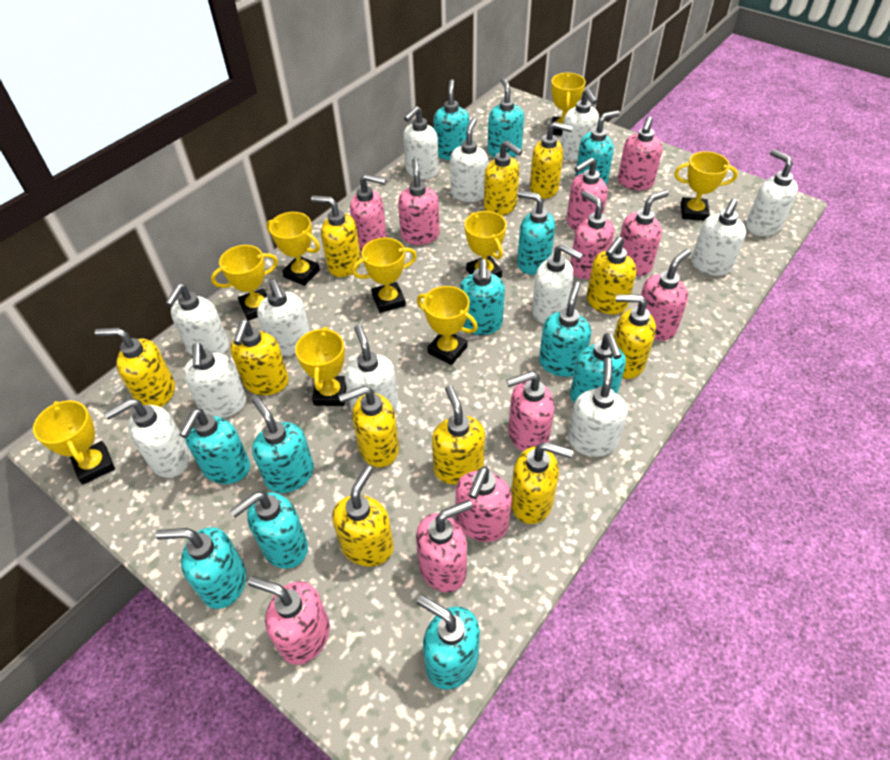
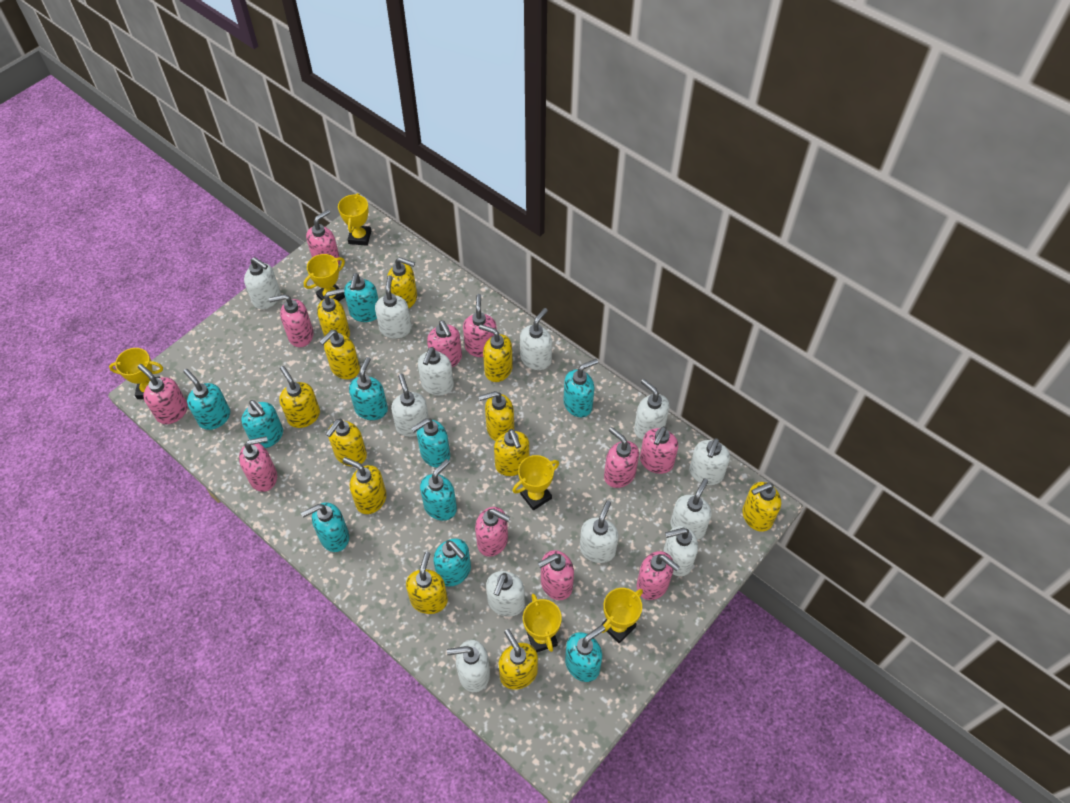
turquoise soap dispenser: 12 -> 10
yellow soap dispenser: 11 -> 12
yellow trophy: 9 -> 6

